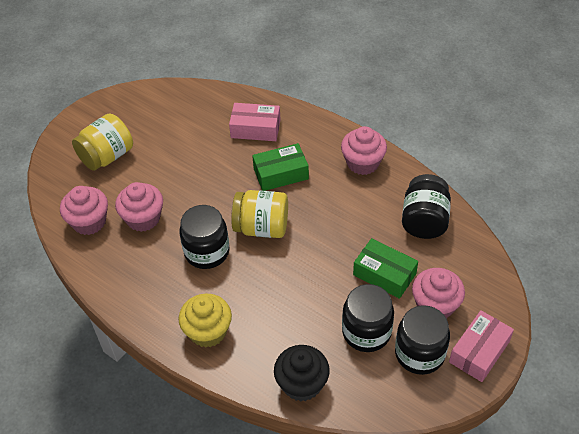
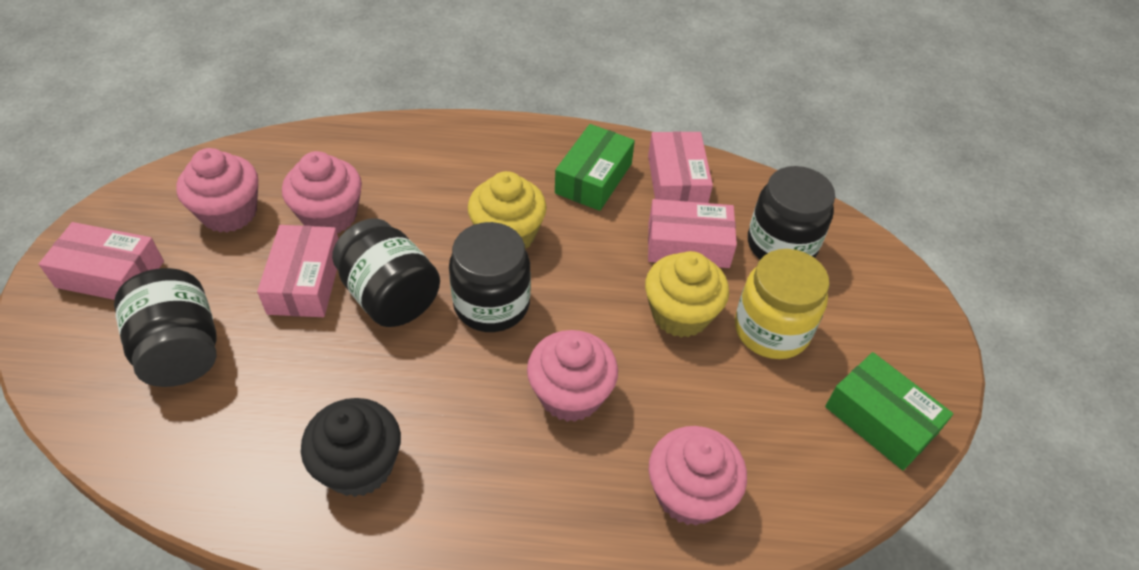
pink box: 2 -> 4
yellow cupcake: 1 -> 2
yellow jar: 2 -> 1

